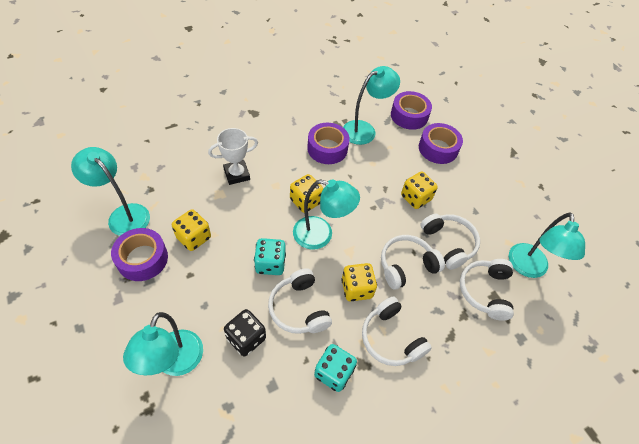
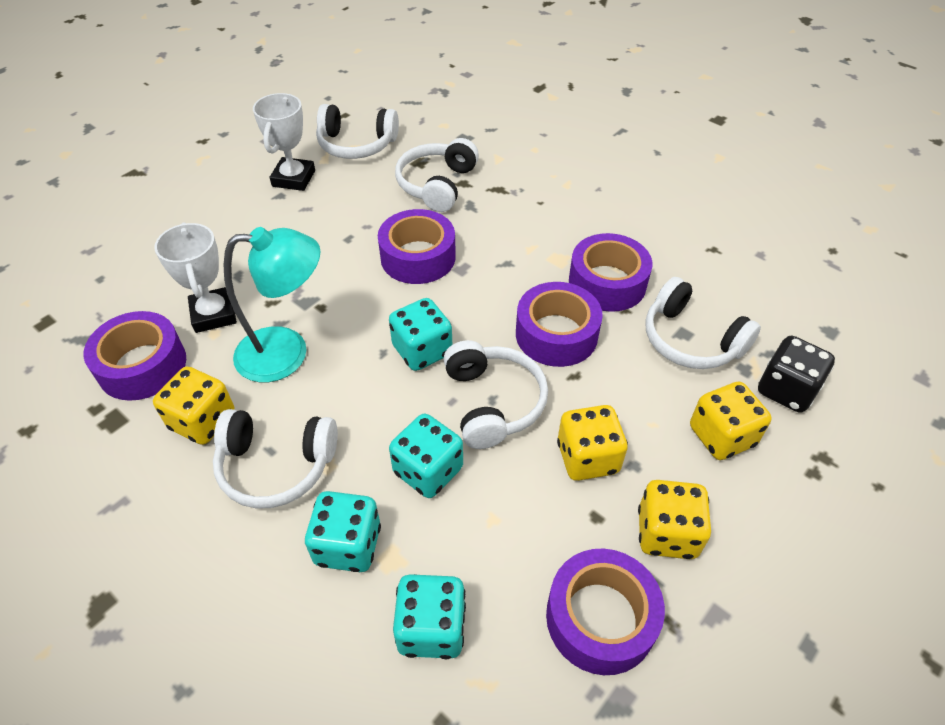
purple tape: 4 -> 5
turquoise dice: 2 -> 4
turquoise lamp: 5 -> 1
white trophy: 1 -> 2

